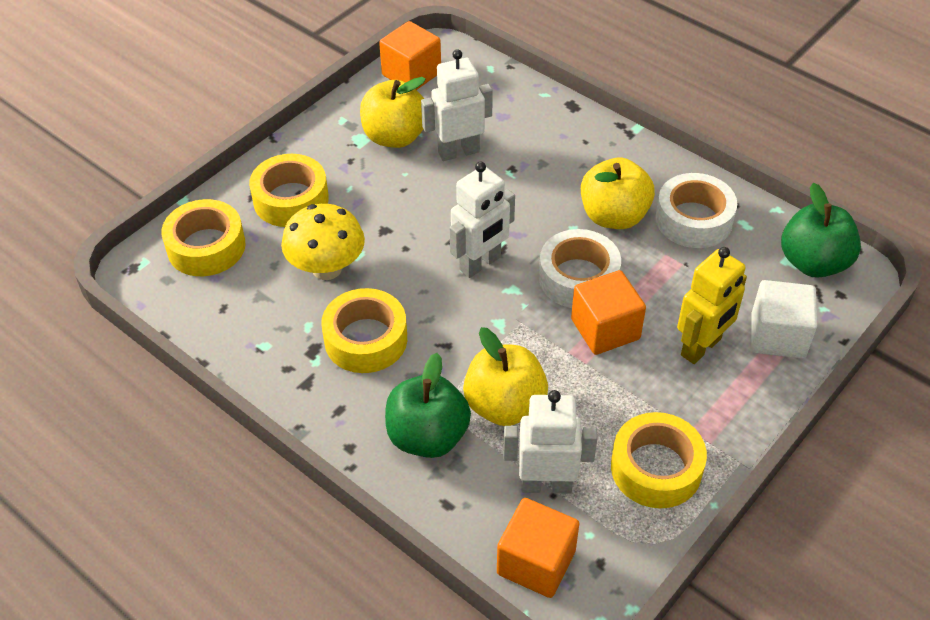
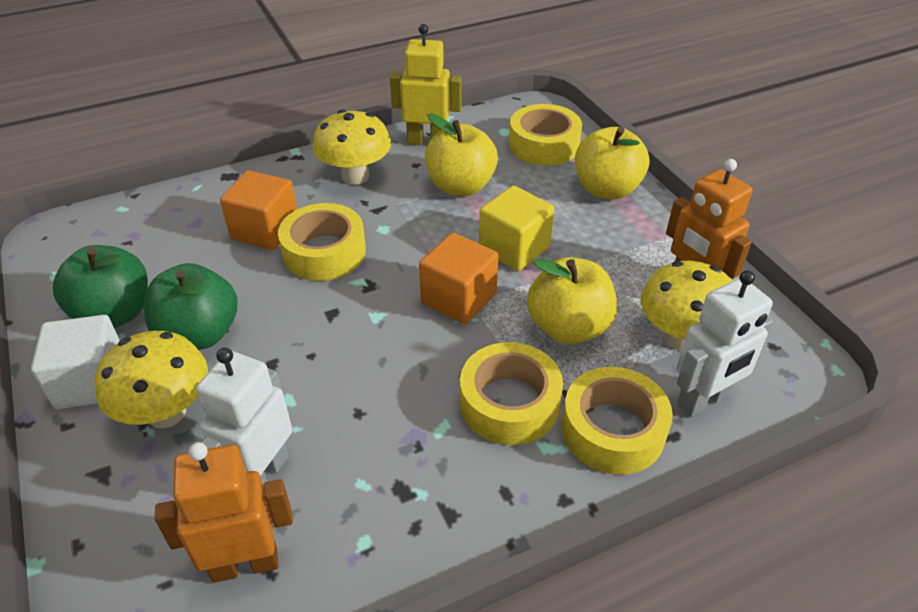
orange cube: 3 -> 2
orange robot: 0 -> 2
white robot: 3 -> 2
white tape: 2 -> 0
yellow cube: 0 -> 1
yellow mushroom: 1 -> 3

